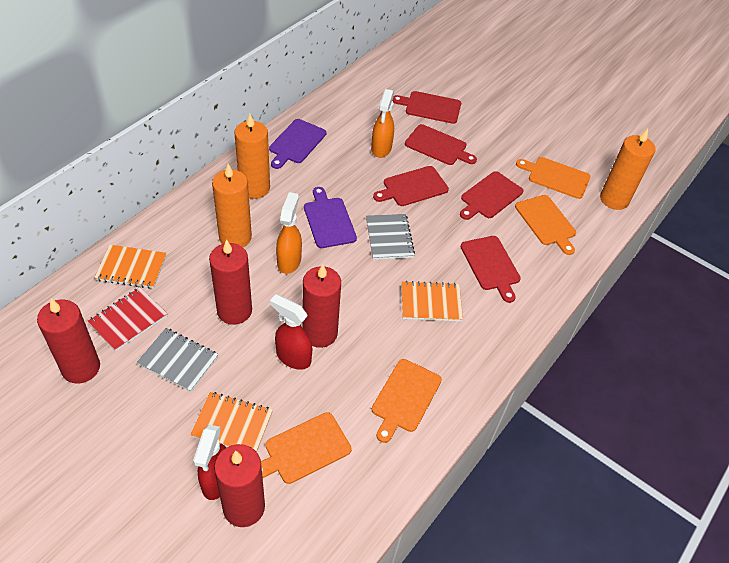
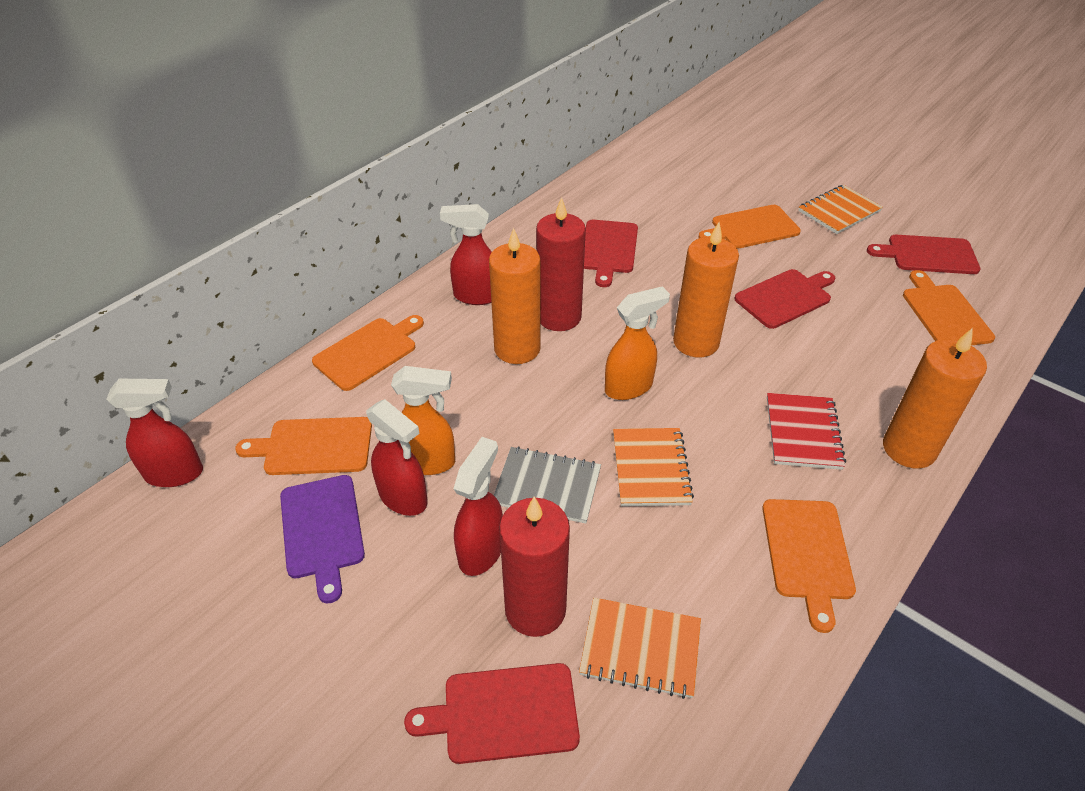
grey notebook: 2 -> 1
orange cutting board: 4 -> 5
purple cutting board: 2 -> 1
red candle: 4 -> 2
red cutting board: 5 -> 4
red spray bottle: 2 -> 4

